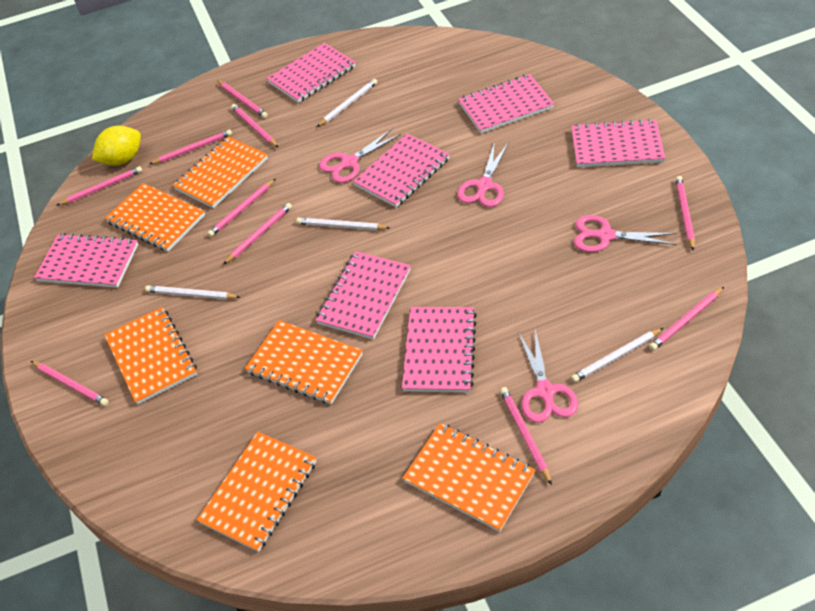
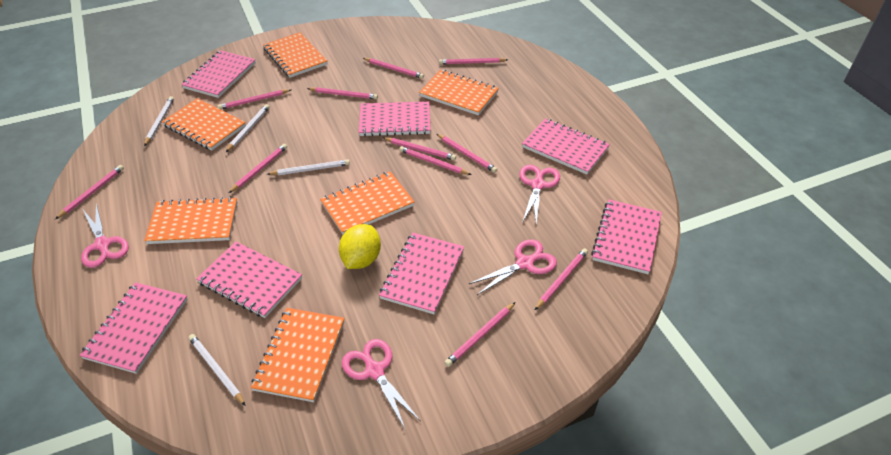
pink pencil: 10 -> 11

